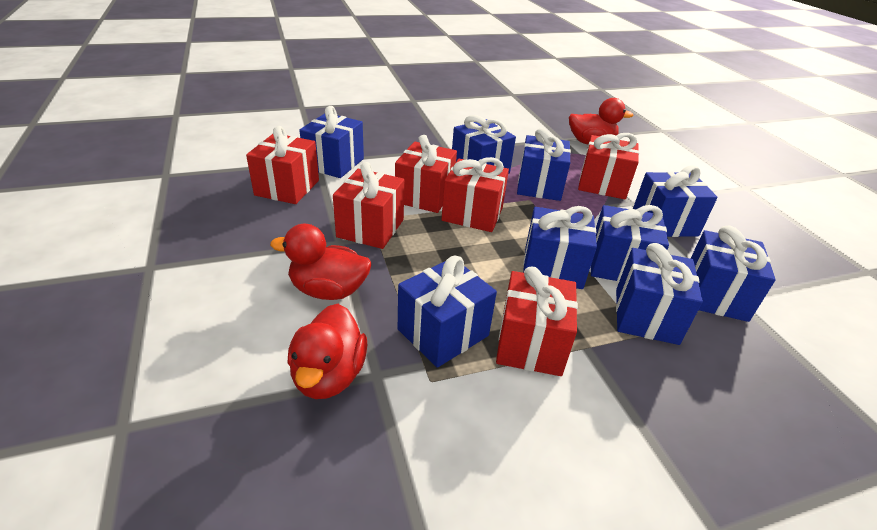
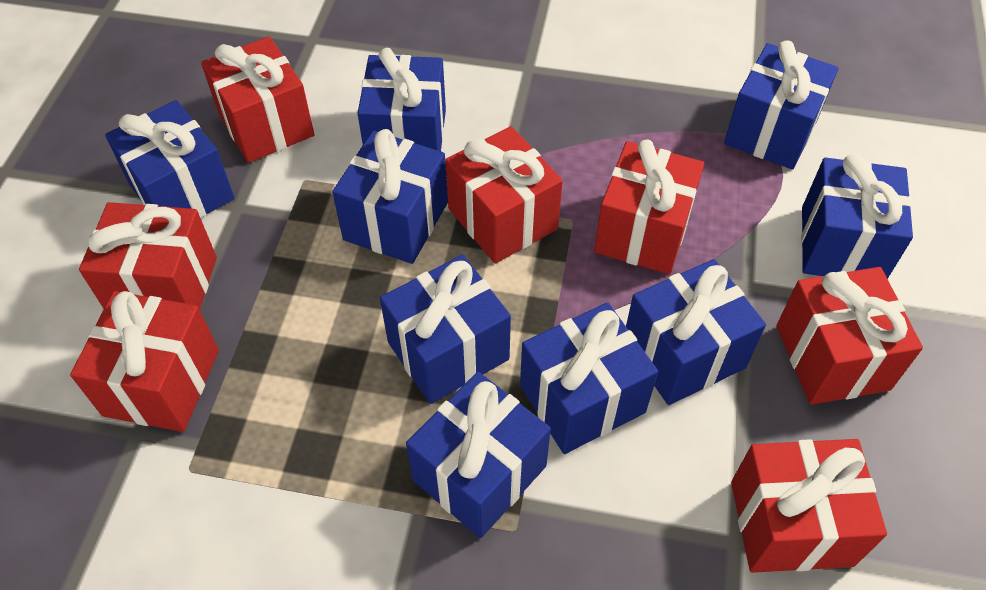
red duck: 3 -> 0
red gift: 6 -> 7

